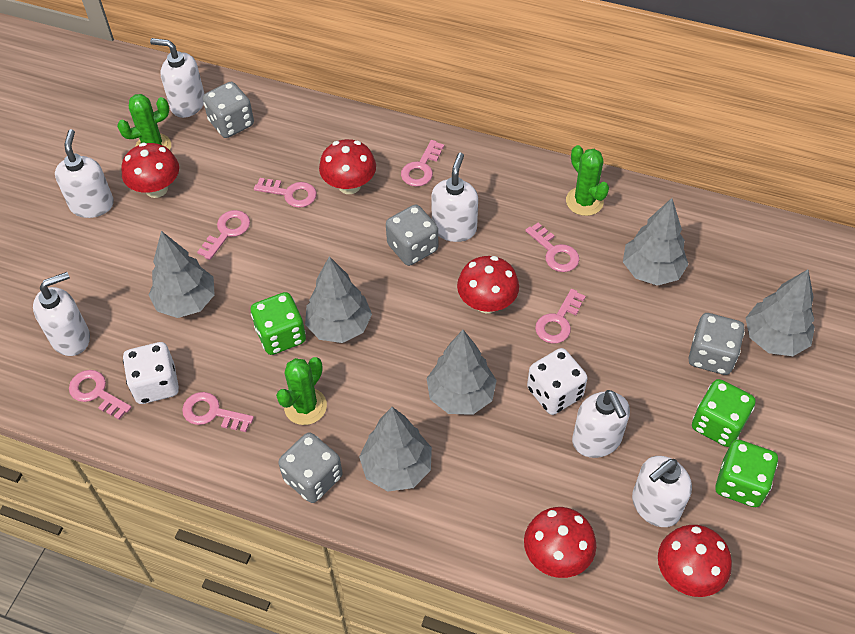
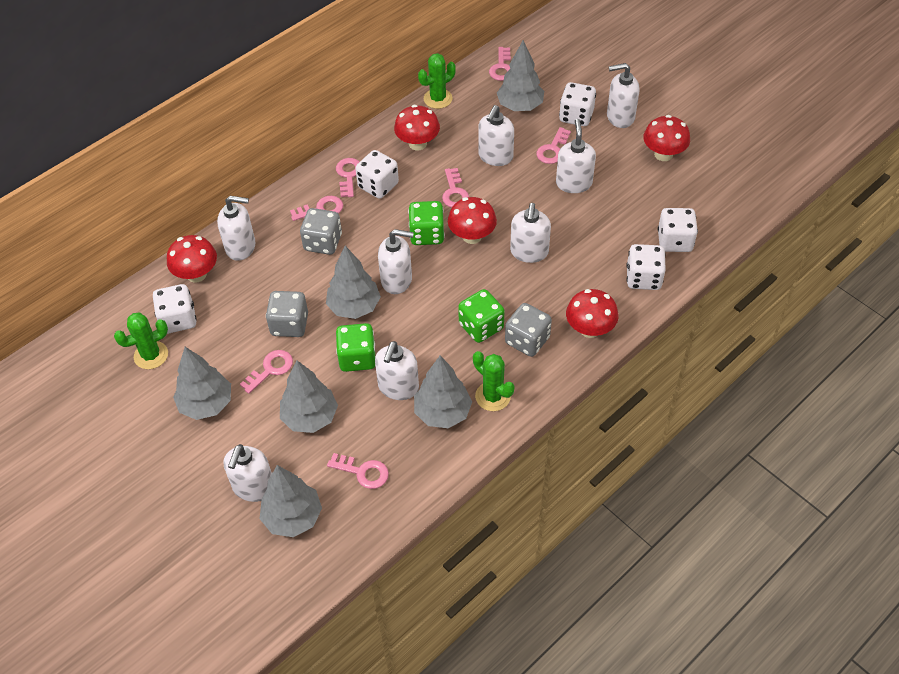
grey dice: 4 -> 3
white dice: 2 -> 5
white soap dispenser: 6 -> 8

